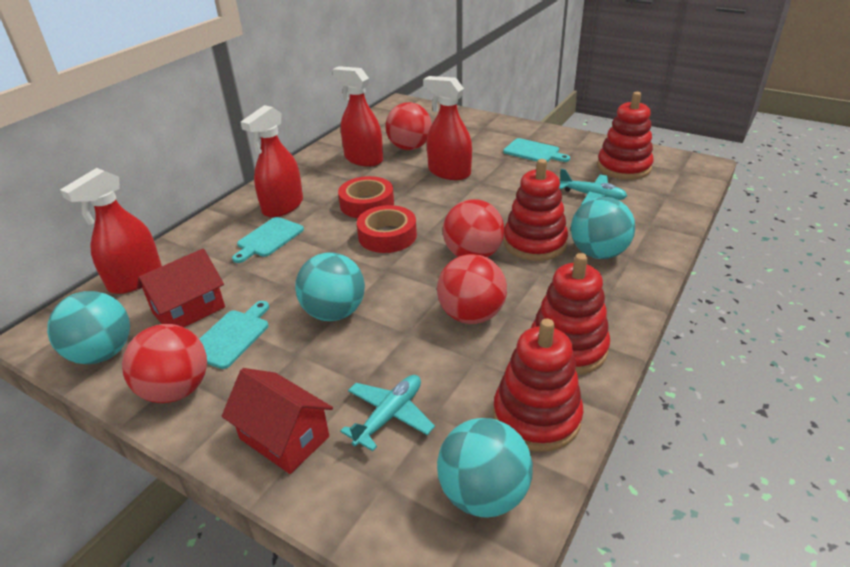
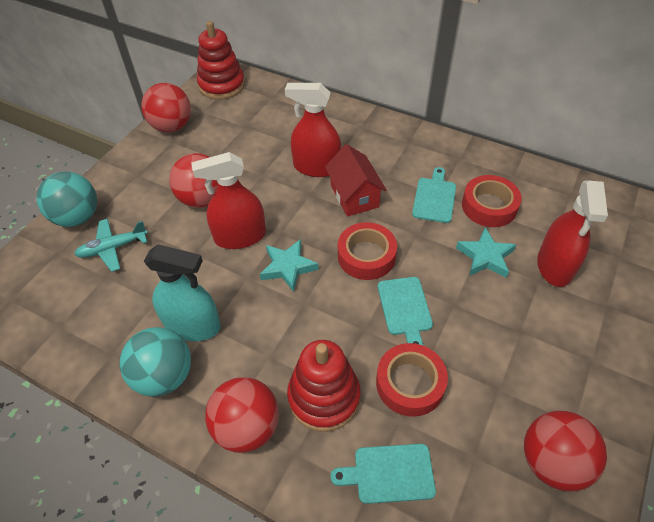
red house: 2 -> 1
red spray bottle: 4 -> 3
red stacking toy: 4 -> 2
red tape: 2 -> 3
turquoise ball: 4 -> 2
turquoise plane: 2 -> 1
turquoise spray bottle: 0 -> 1
turquoise star: 0 -> 2

